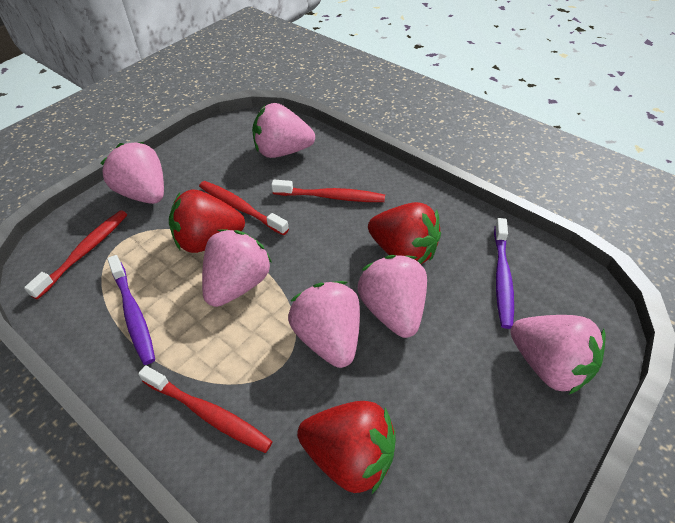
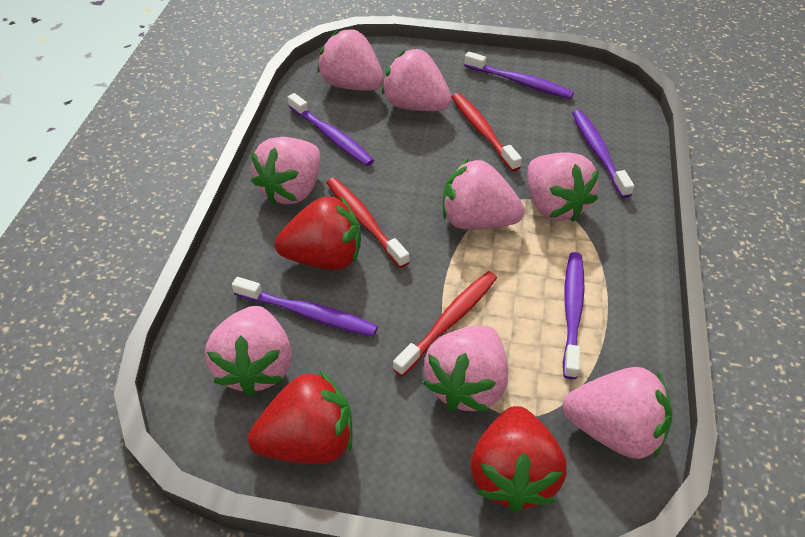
pink strawberry: 6 -> 8
purple toothbrush: 2 -> 5
red toothbrush: 4 -> 3

